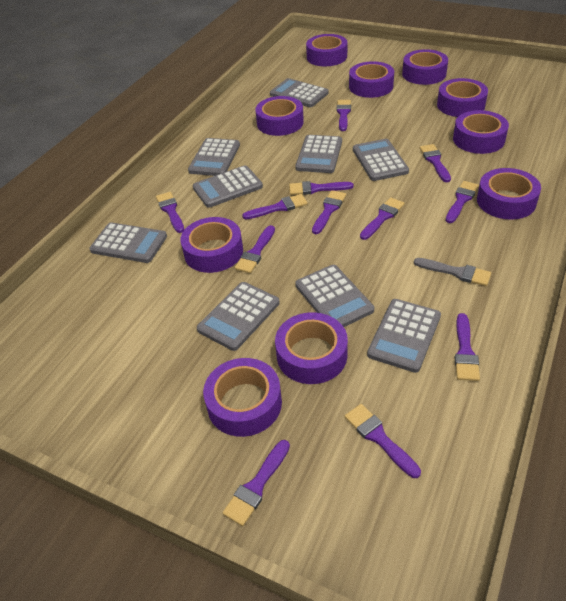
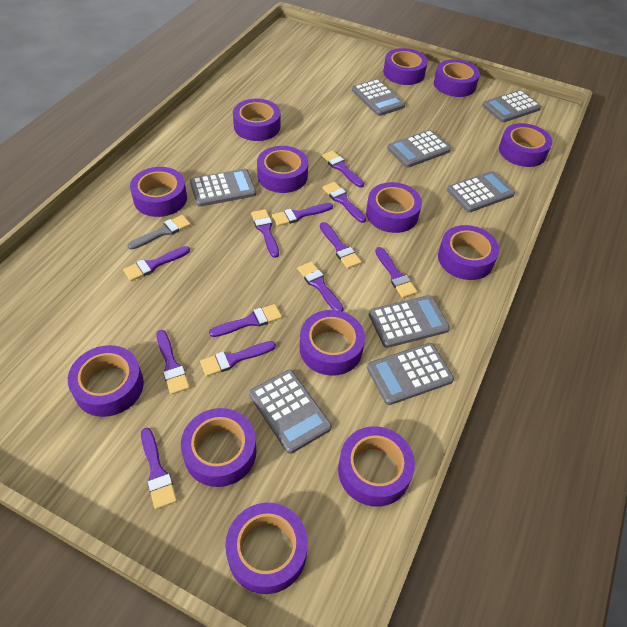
grey calculator: 9 -> 8
purple tape: 10 -> 13

